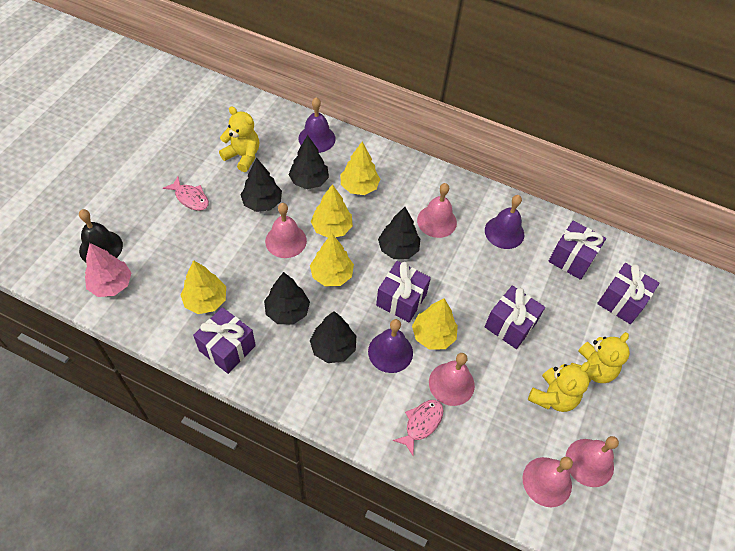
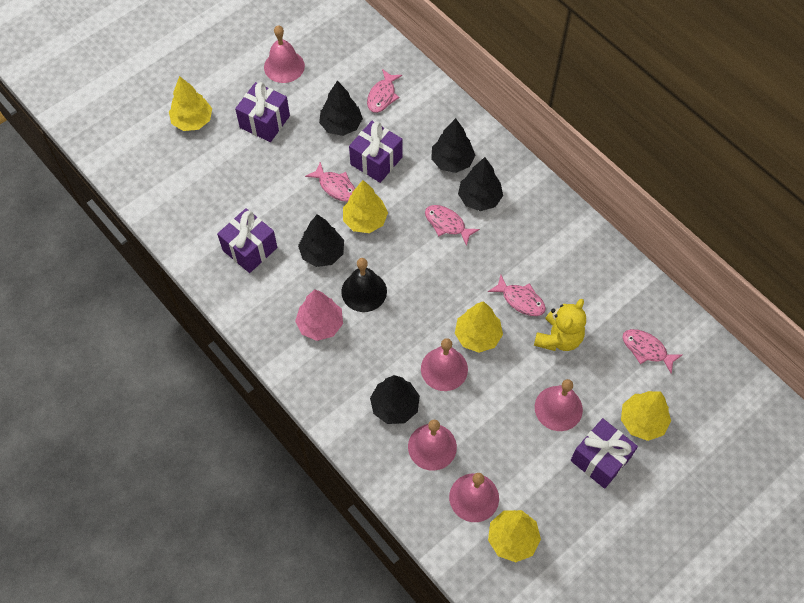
pink fish: 2 -> 5
purple bell: 3 -> 0
purple gift: 5 -> 4
yellow teddy bear: 3 -> 1

